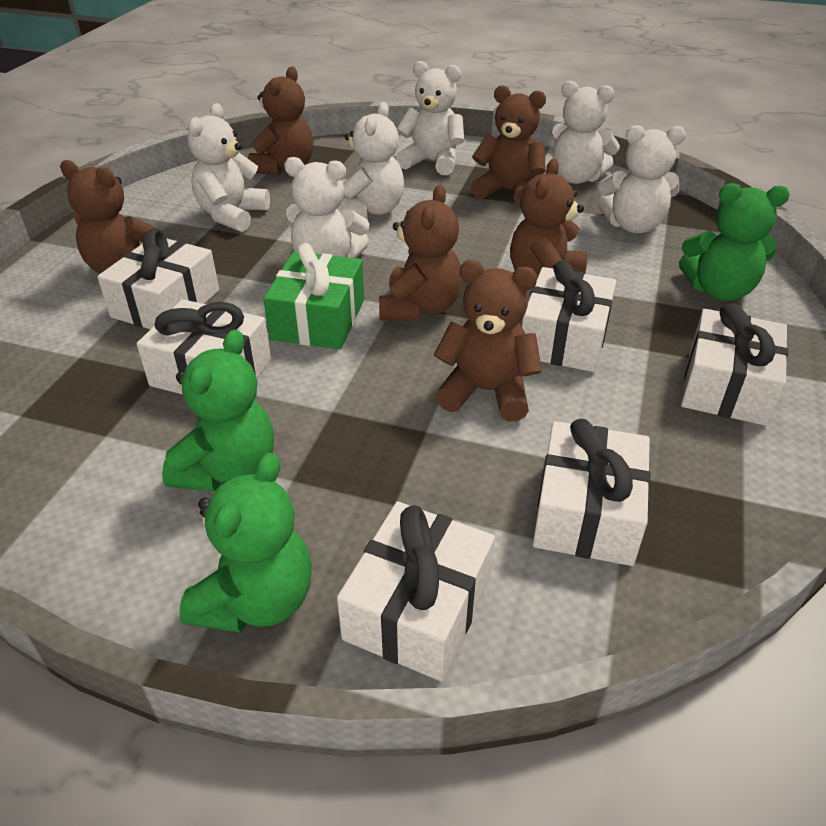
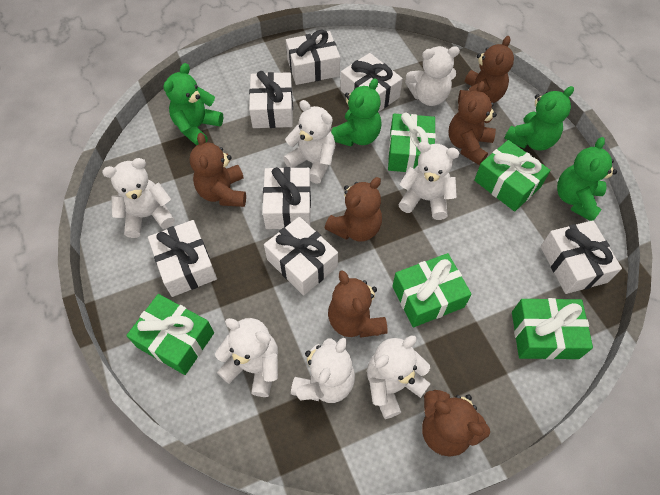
green gift: 1 -> 5
green teddy bear: 3 -> 4
white gift: 6 -> 7
white teddy bear: 6 -> 7

